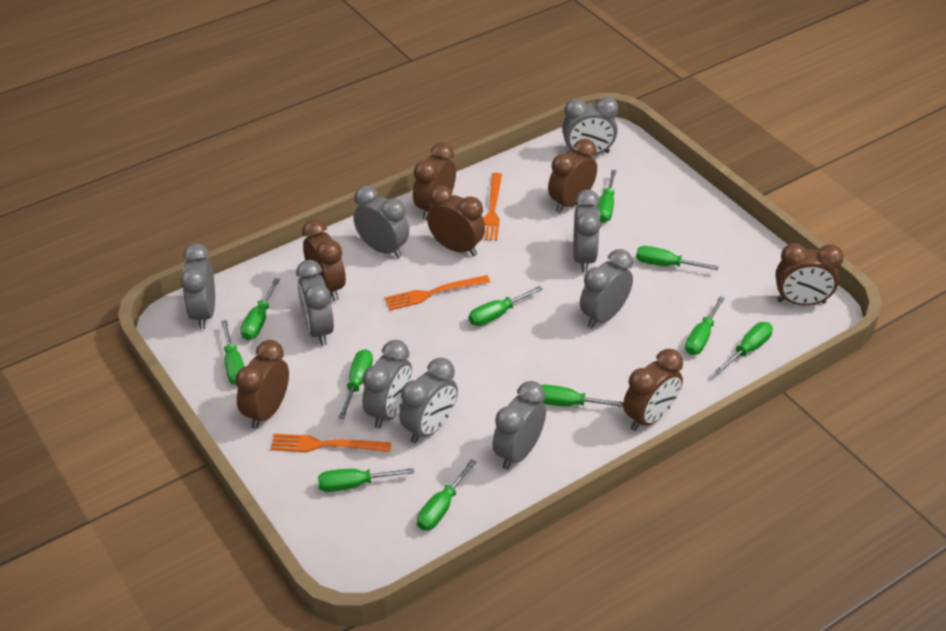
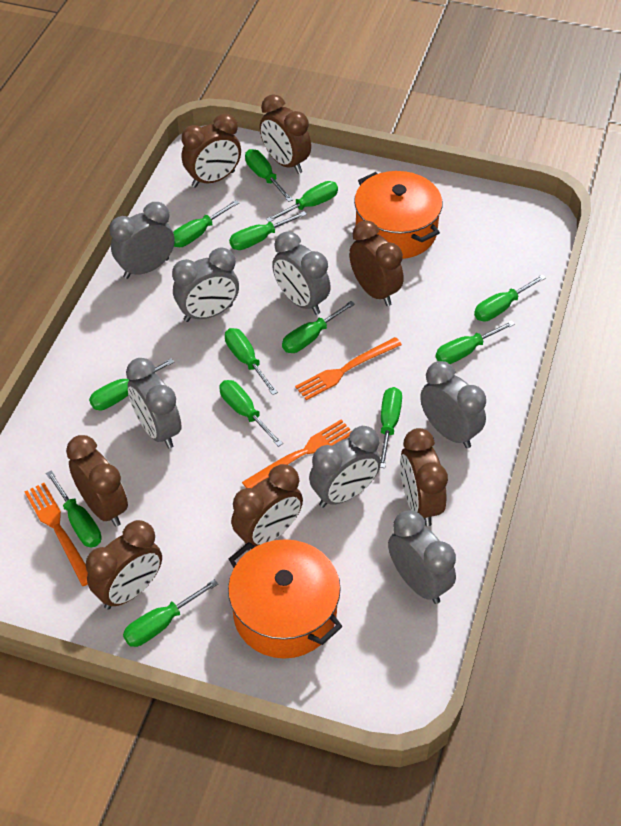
green screwdriver: 11 -> 13
grey clock: 9 -> 7
orange pot: 0 -> 2

